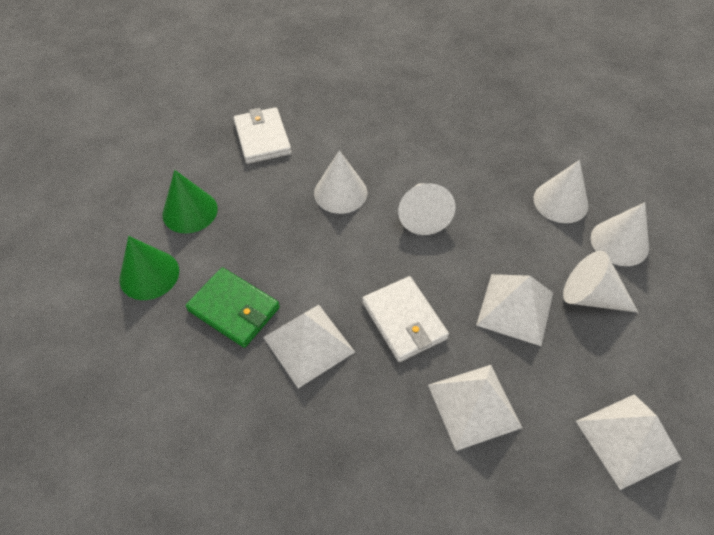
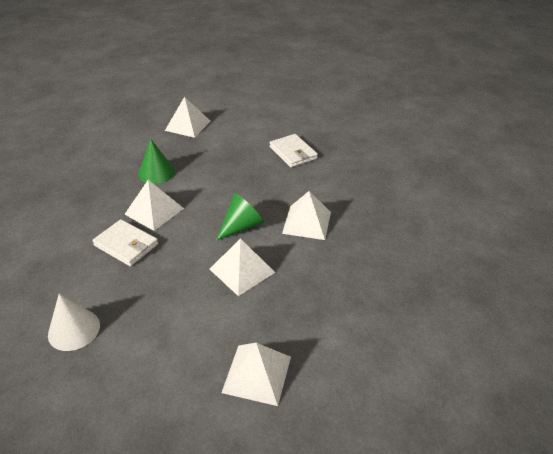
green wallet: 1 -> 0
white cone: 5 -> 1
white pyramid: 4 -> 5

